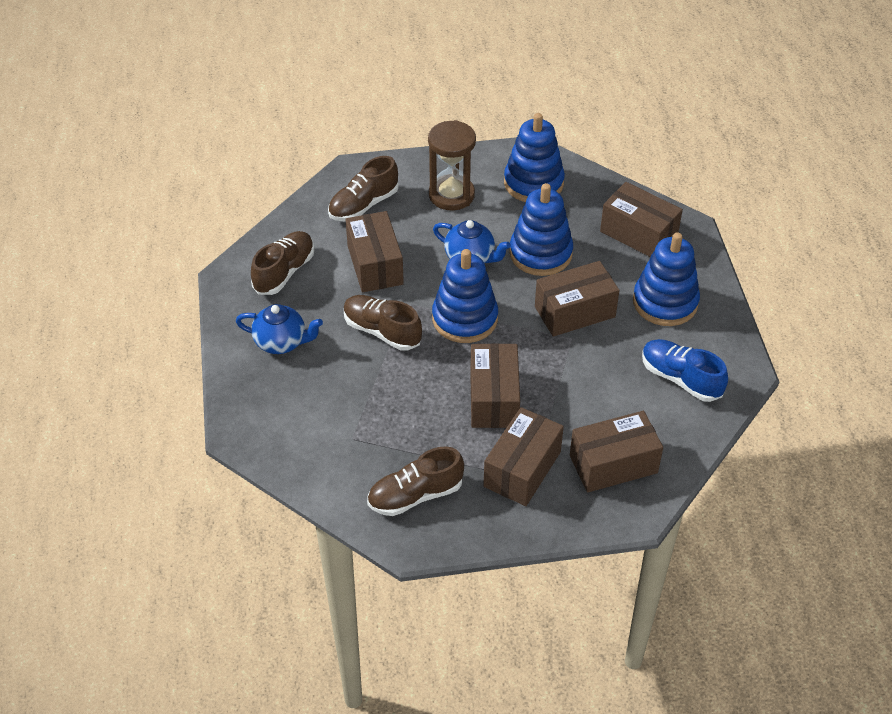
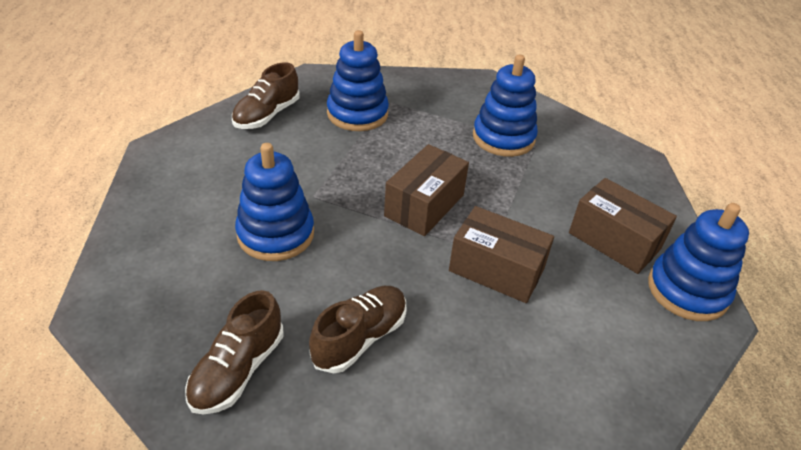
blue shoe: 1 -> 0
blue teapot: 2 -> 0
brown box: 6 -> 3
brown hourglass: 1 -> 0
brown shoe: 4 -> 3

